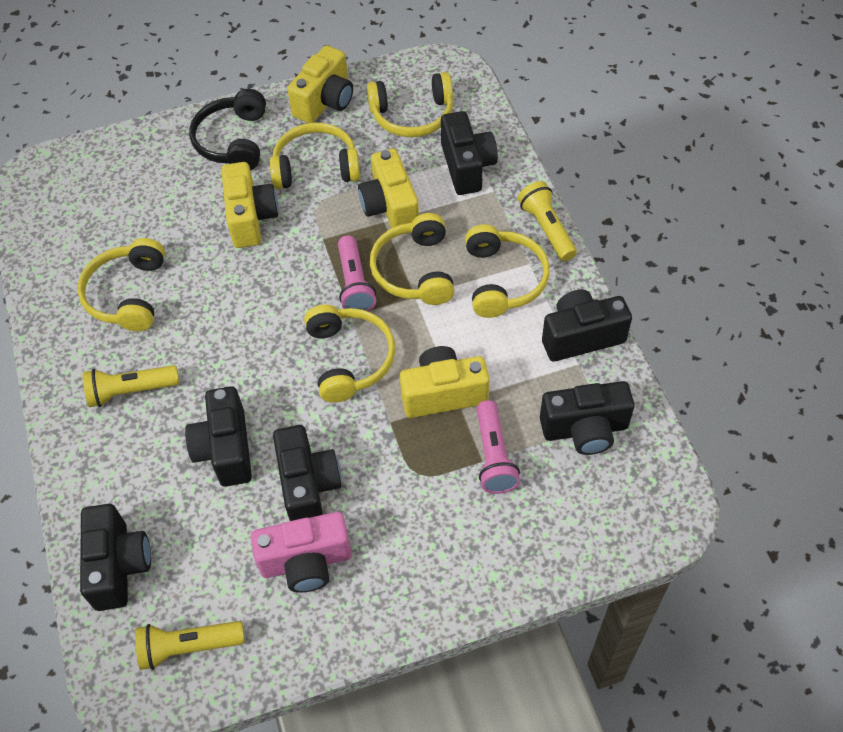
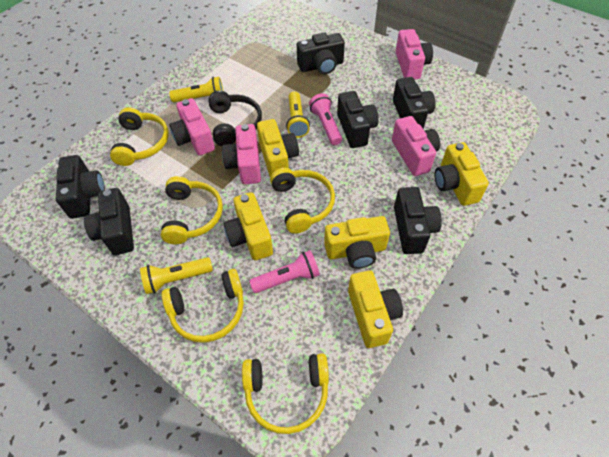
pink camera: 1 -> 4
yellow camera: 4 -> 5
yellow headphones: 6 -> 5

